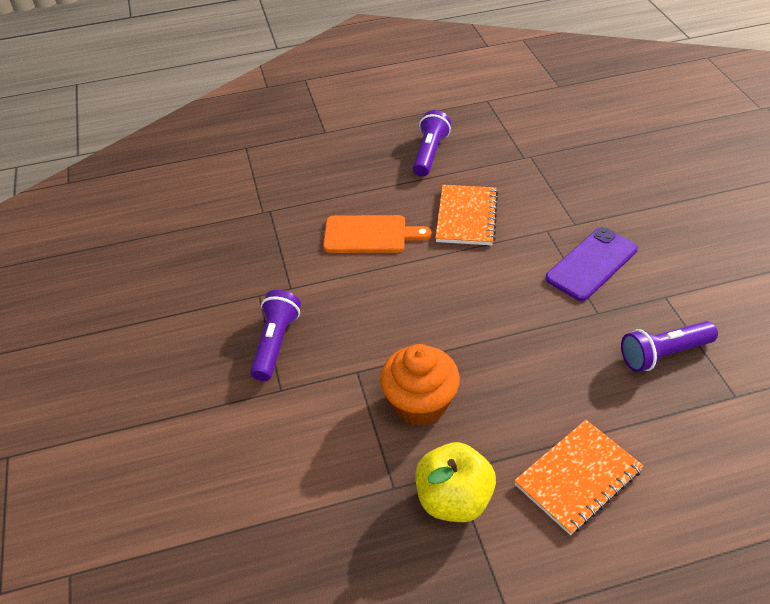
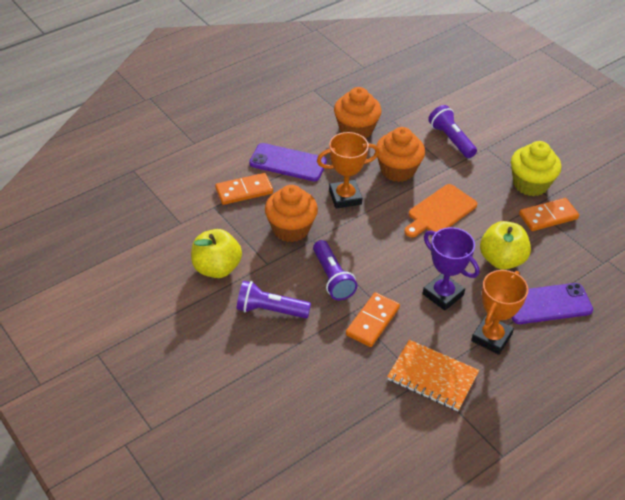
orange cupcake: 1 -> 3
orange domino: 0 -> 3
orange notebook: 2 -> 1
orange trophy: 0 -> 2
purple phone: 1 -> 2
purple trophy: 0 -> 1
yellow apple: 1 -> 2
yellow cupcake: 0 -> 1

